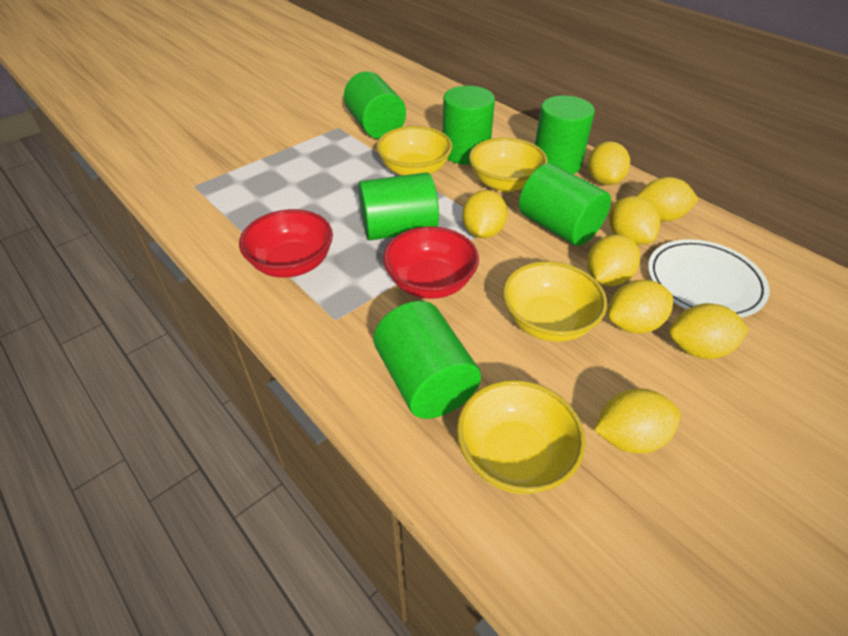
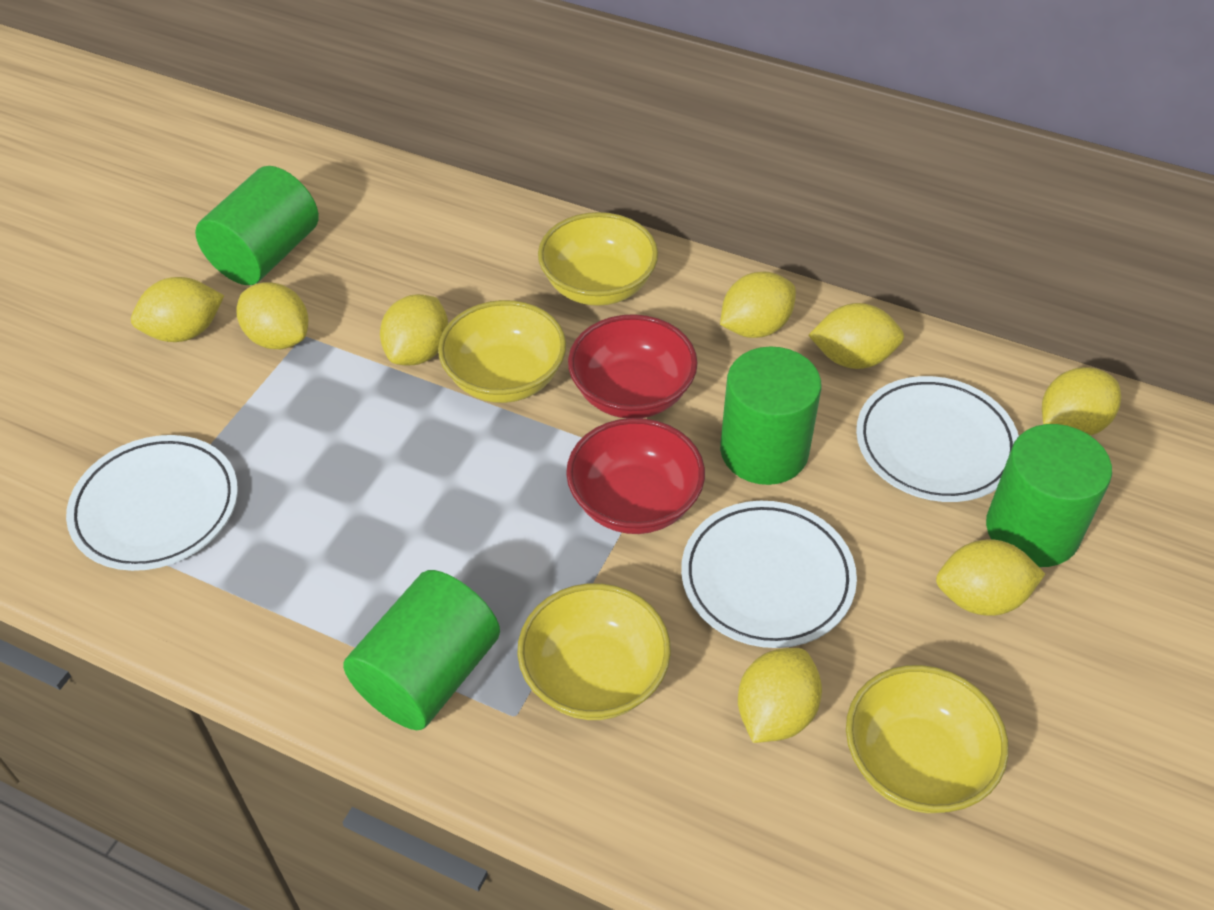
green cylinder: 6 -> 4
white plate: 1 -> 3

